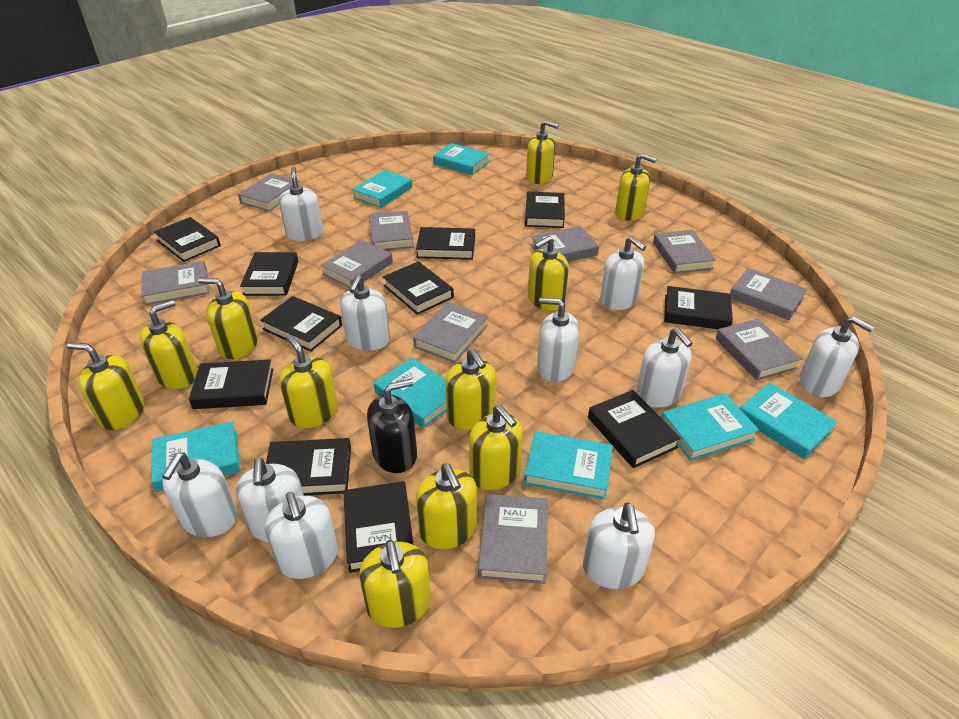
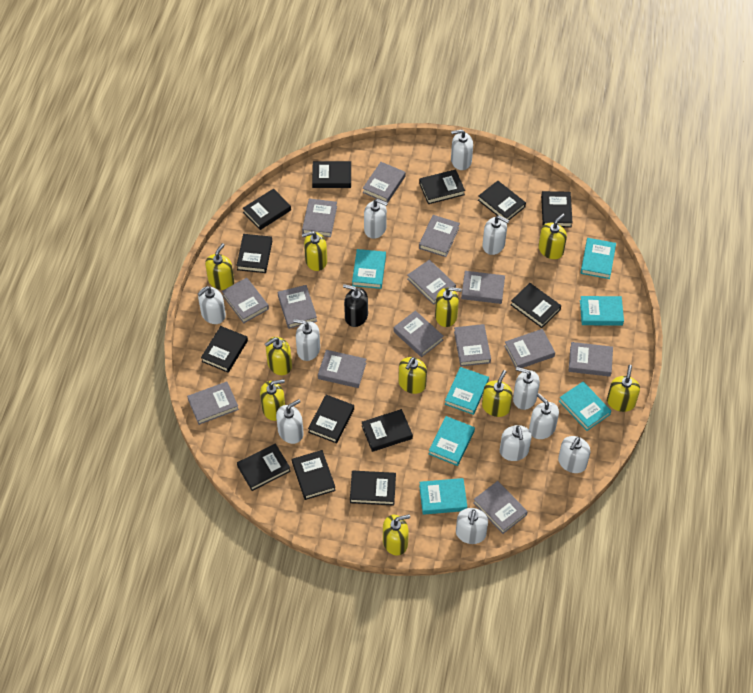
black book: 11 -> 13
grey book: 10 -> 14
white soap dispenser: 10 -> 11
yellow soap dispenser: 11 -> 10

